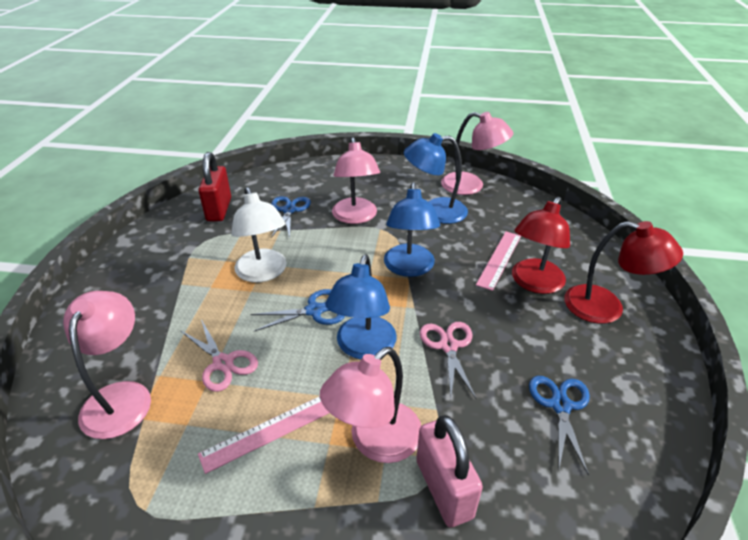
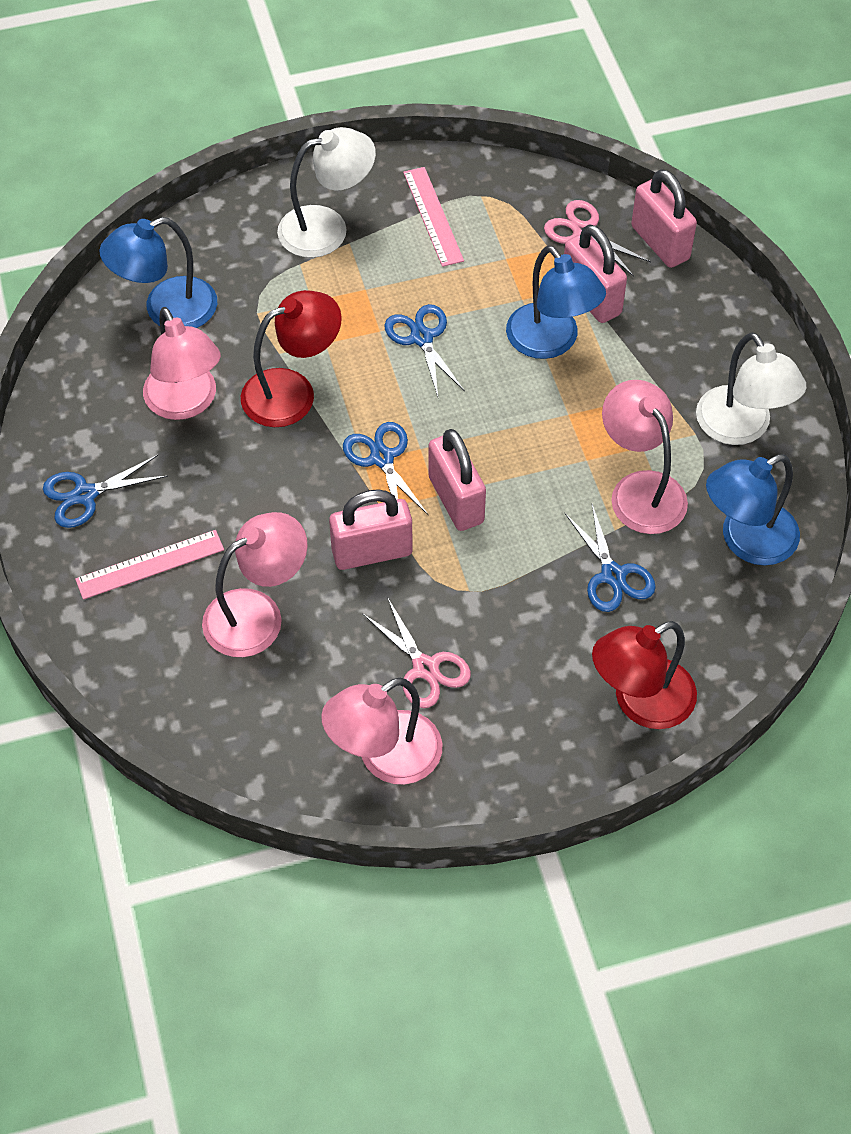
blue scissors: 3 -> 4
pink padlock: 1 -> 4
red padlock: 1 -> 0
white lamp: 1 -> 2

